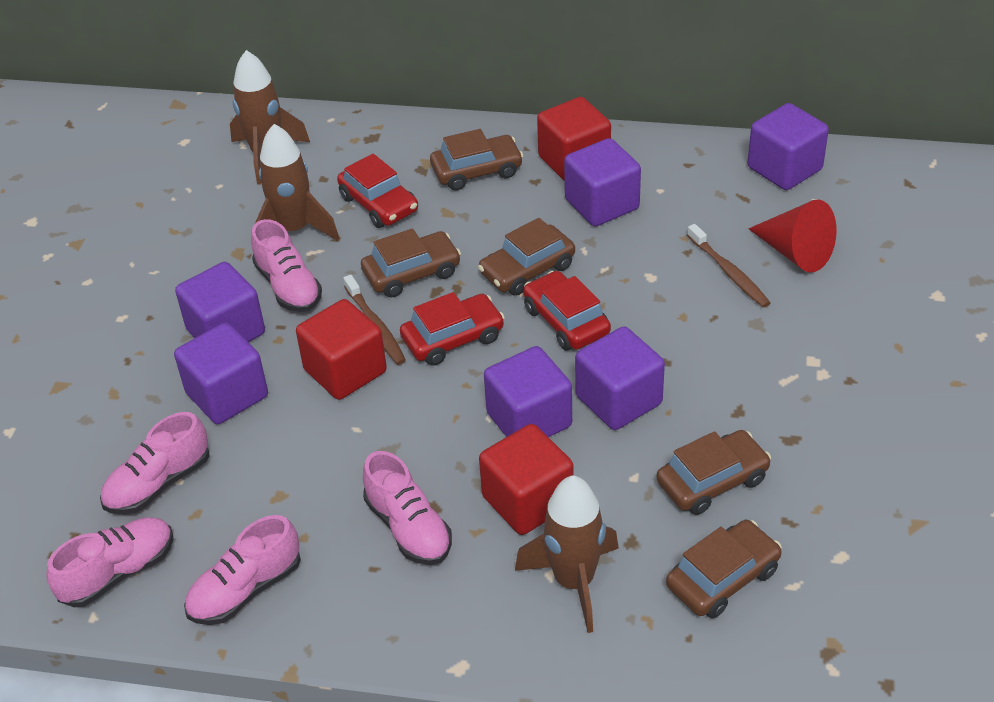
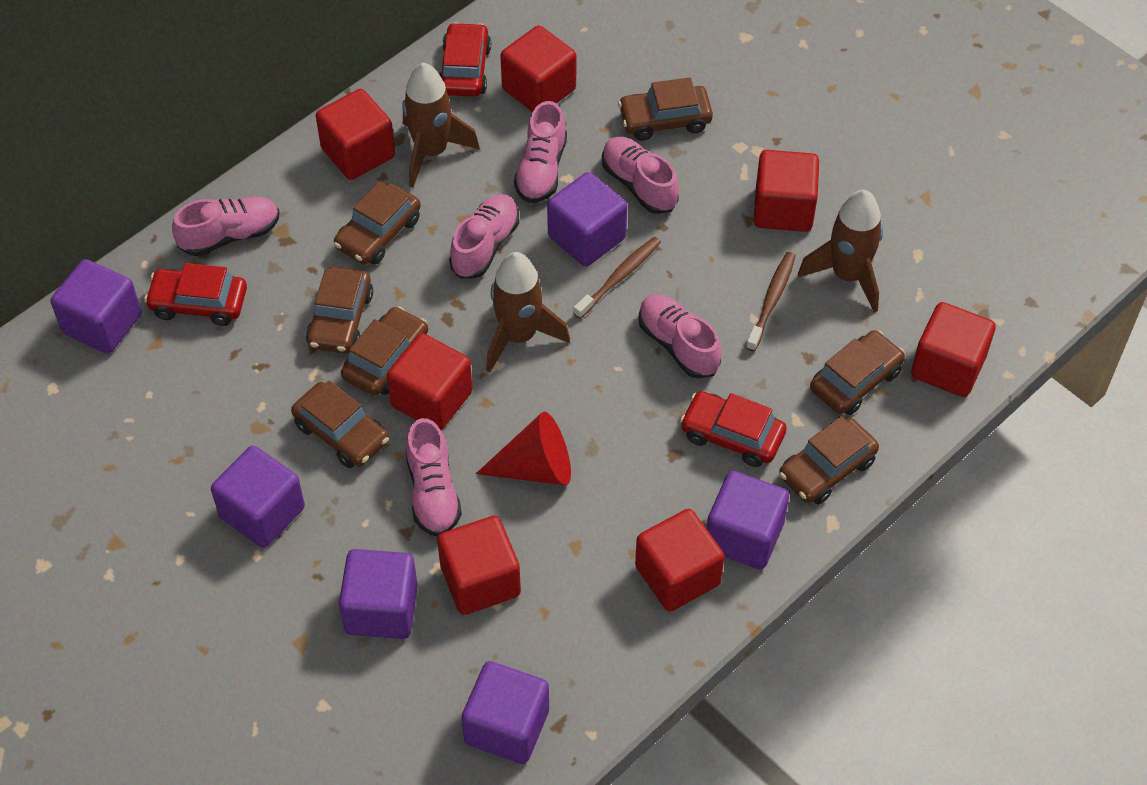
brown car: 5 -> 7
pink shoe: 5 -> 6
red cube: 3 -> 7

